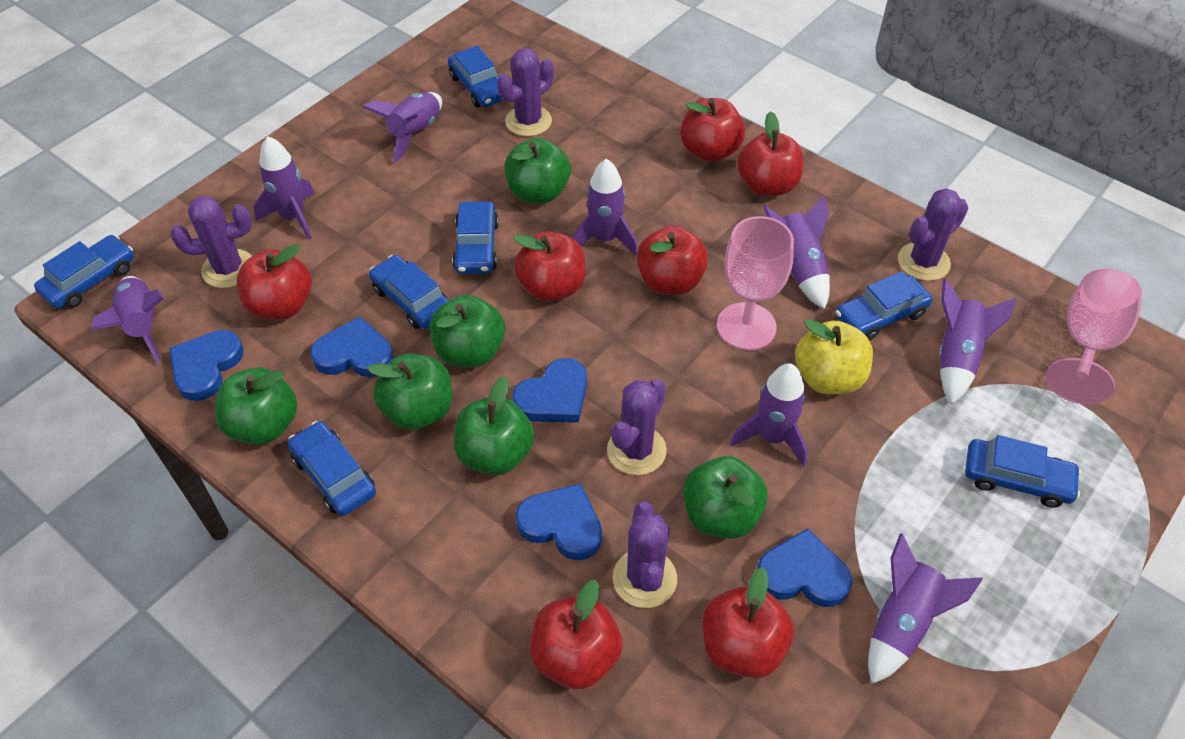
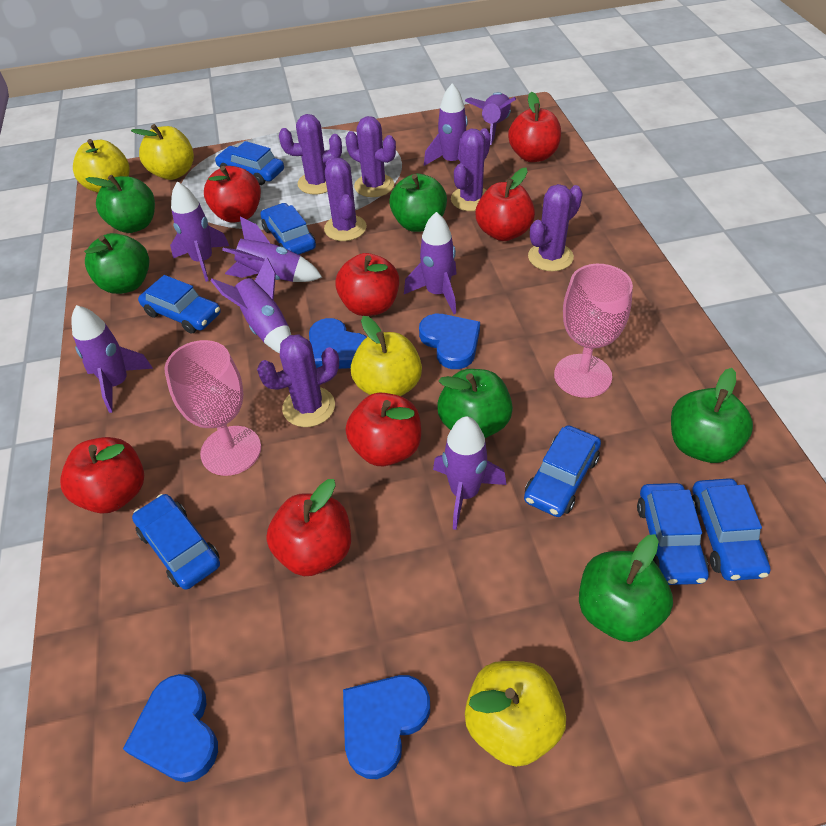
blue heart: 5 -> 4
purple cactus: 5 -> 6
yellow apple: 1 -> 4

